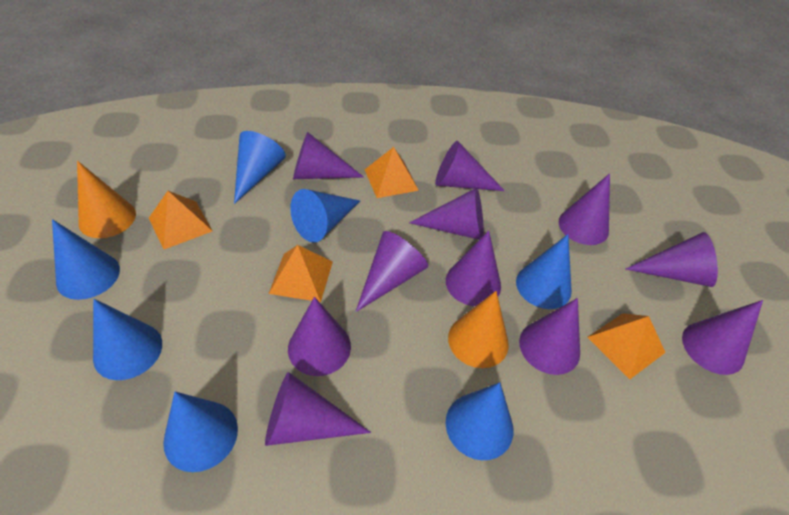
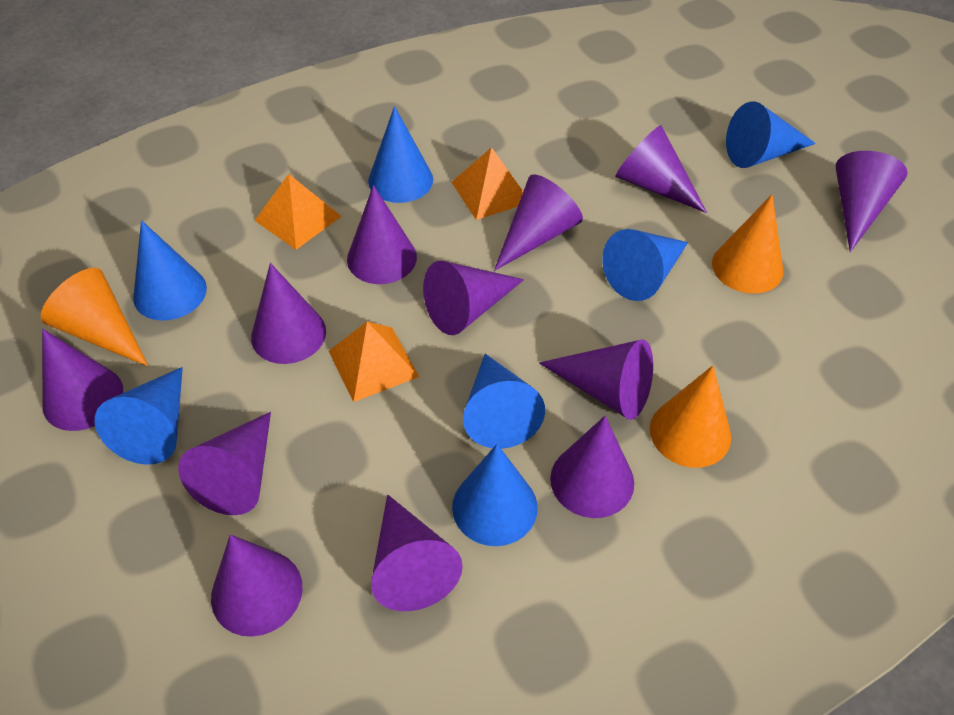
orange cone: 2 -> 3
orange pyramid: 4 -> 3
purple cone: 11 -> 12

